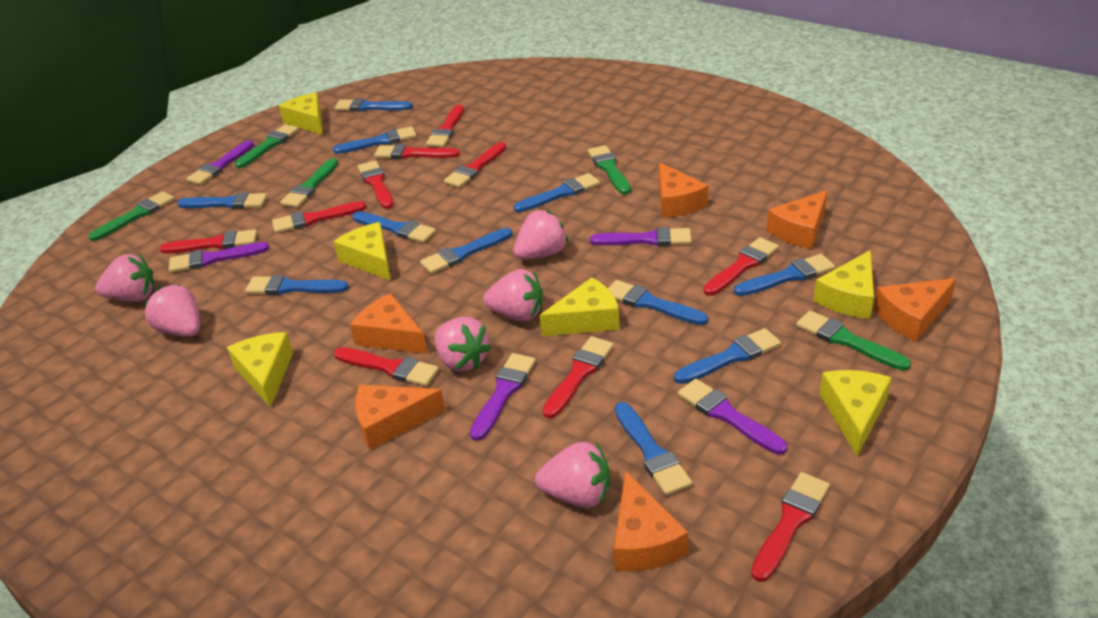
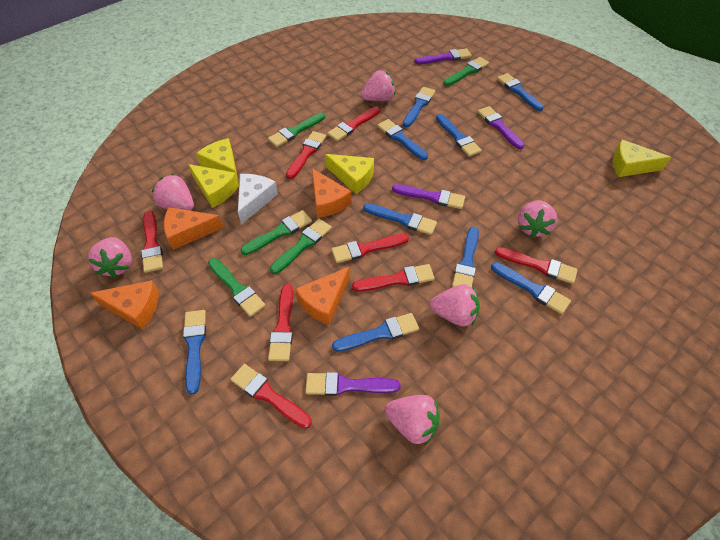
blue brush: 11 -> 9
orange cheese: 6 -> 4
purple brush: 5 -> 4
red brush: 10 -> 8
white cheese: 0 -> 1
yellow cheese: 6 -> 4

